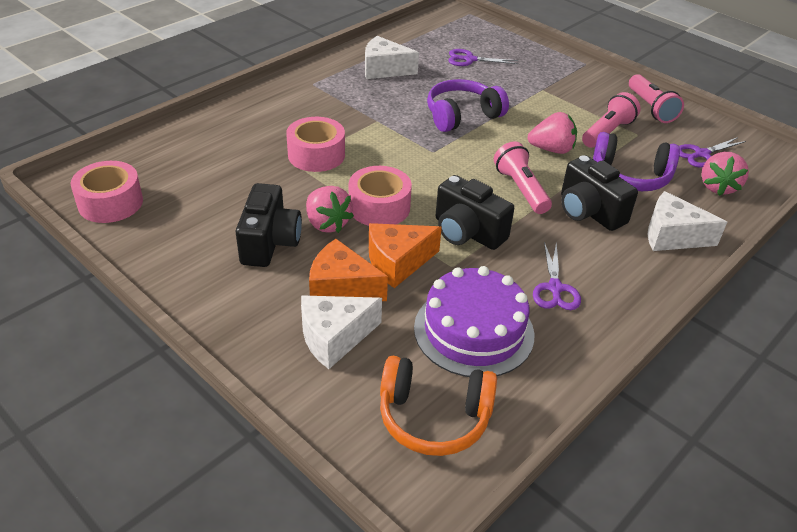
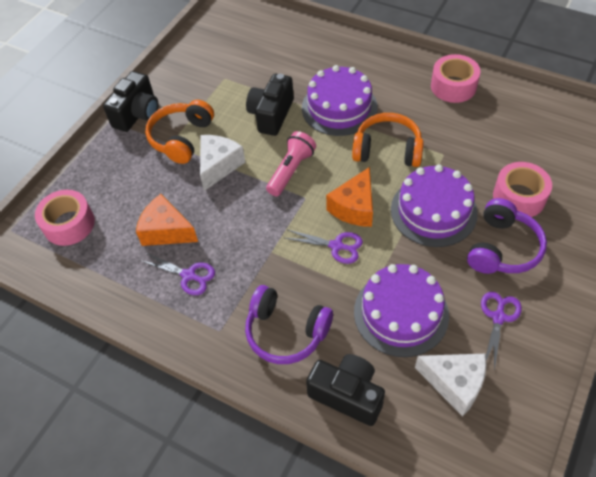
orange headphones: 1 -> 2
pink flashlight: 3 -> 1
pink strawberry: 3 -> 0
purple cake: 1 -> 3
white cheese: 3 -> 2

